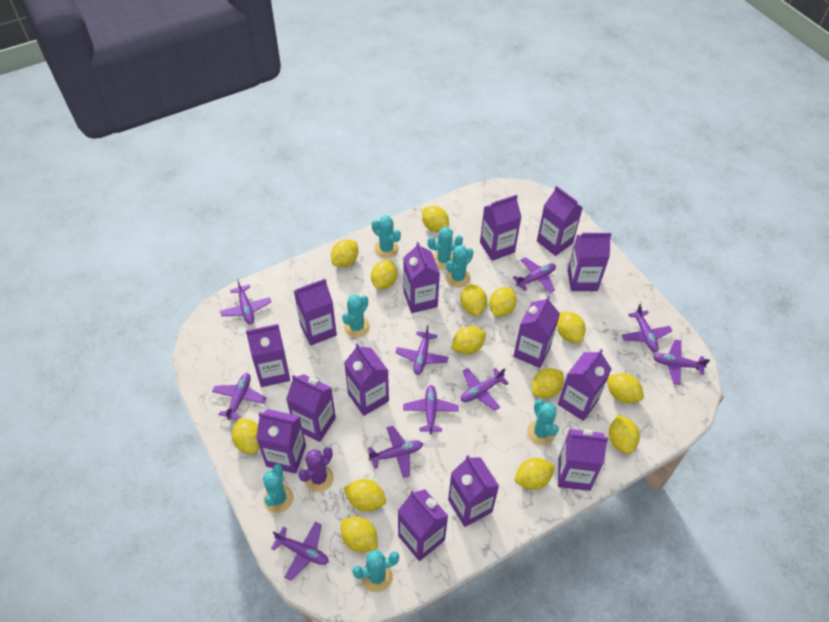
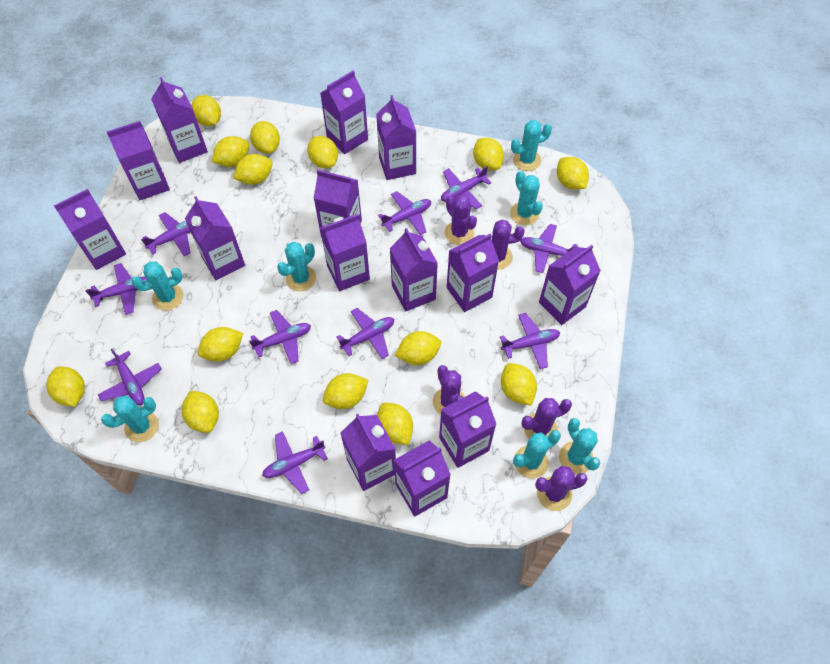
purple cactus: 1 -> 5

